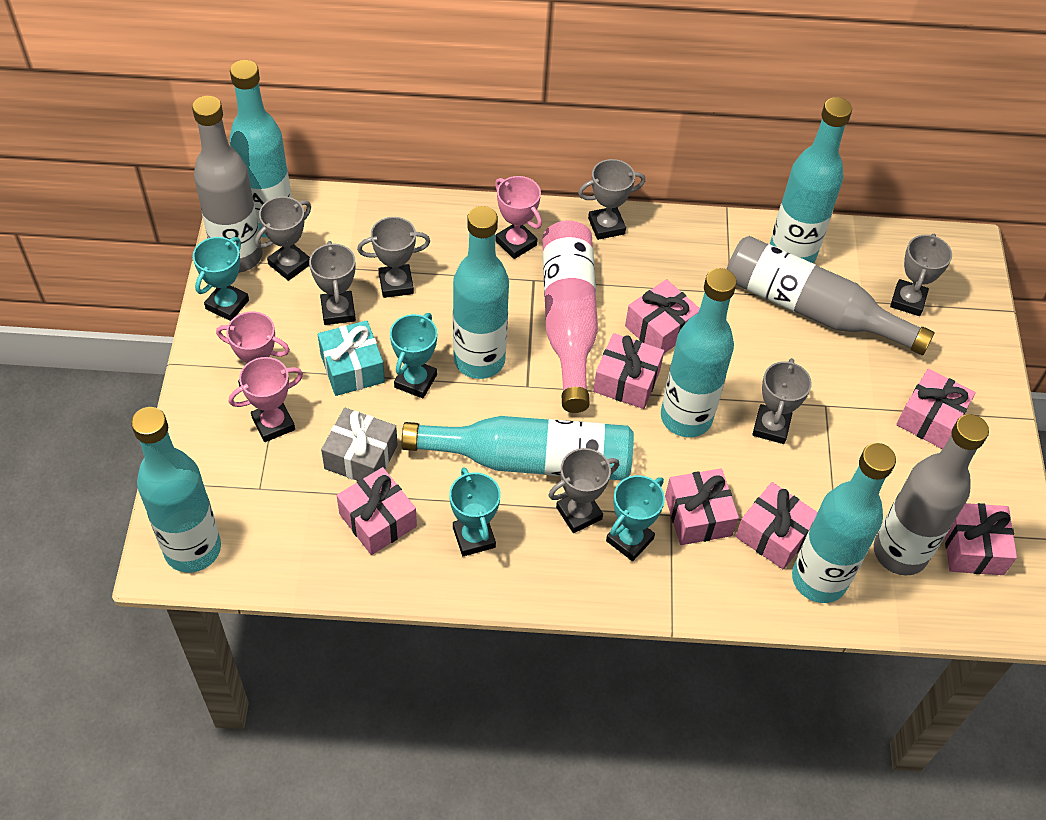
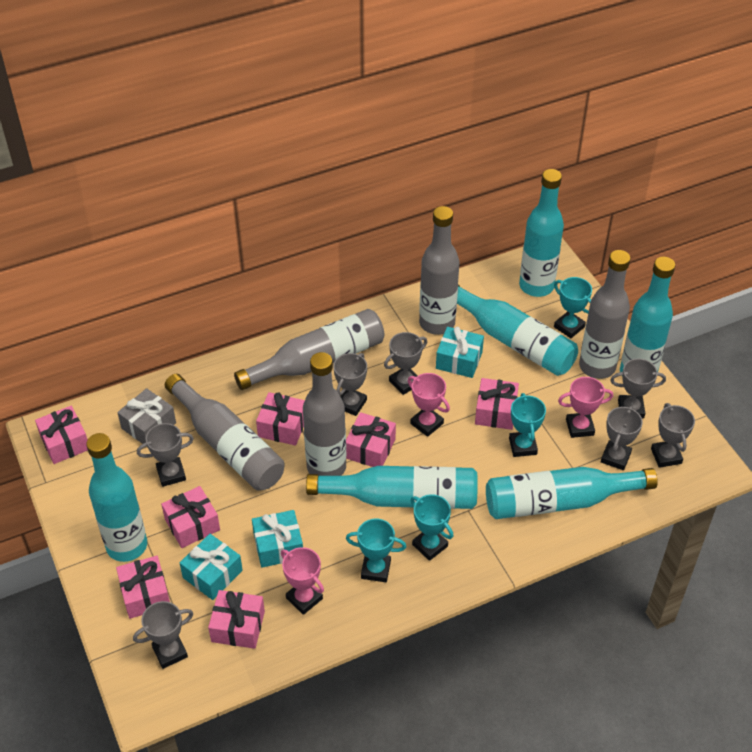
grey bottle: 3 -> 5
pink bottle: 1 -> 0
turquoise bottle: 7 -> 6
turquoise gift: 1 -> 3

